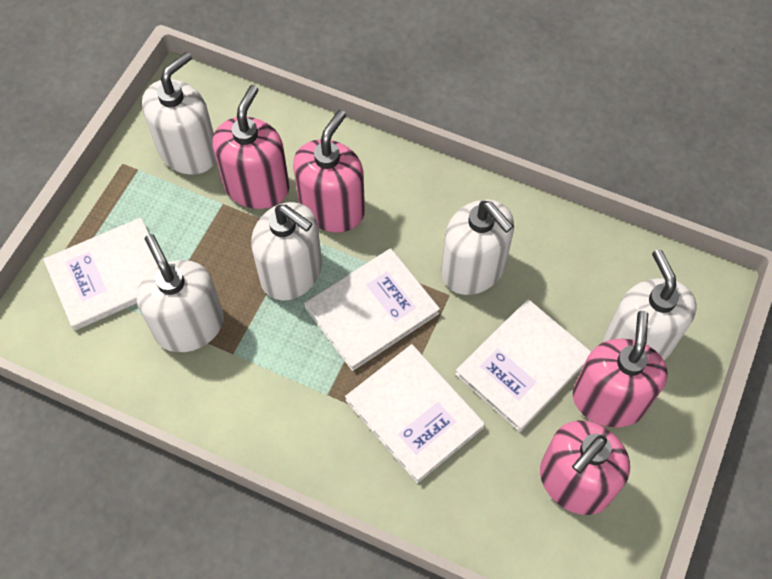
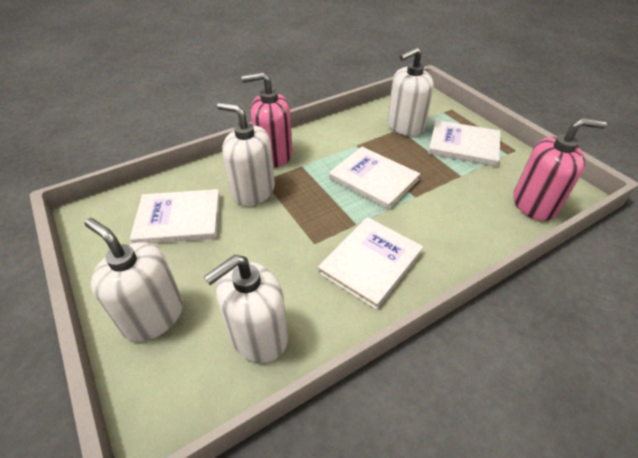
pink soap dispenser: 4 -> 2
white soap dispenser: 5 -> 4

